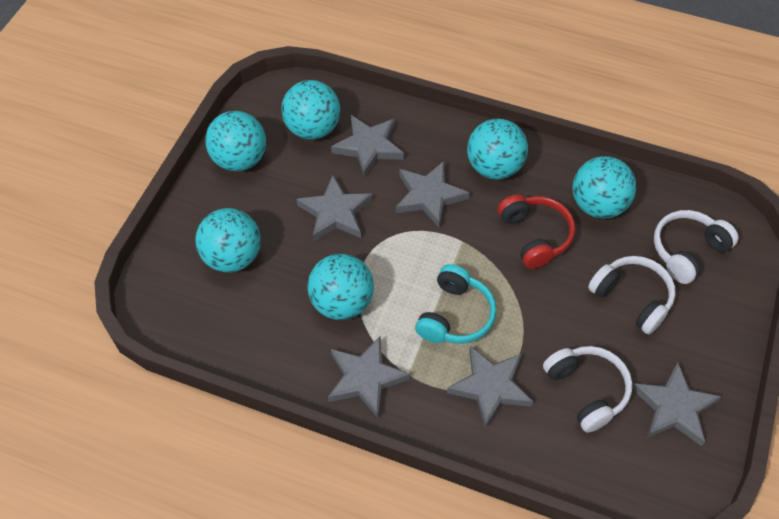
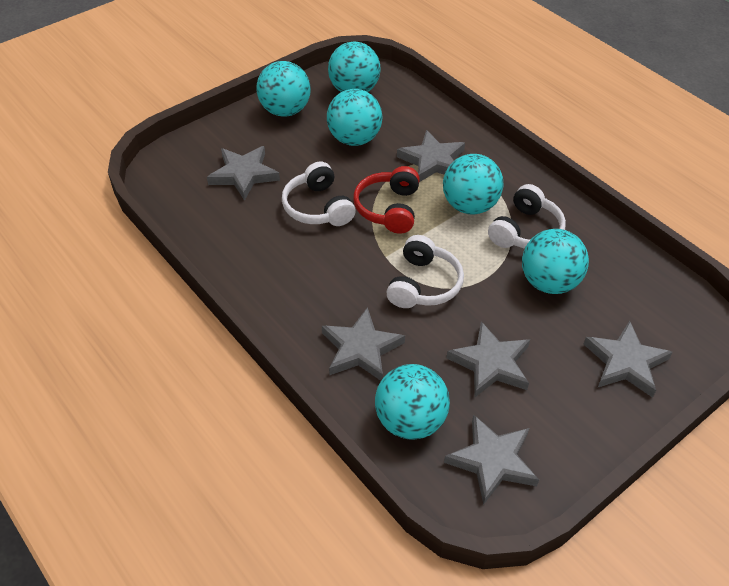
turquoise headphones: 1 -> 0

